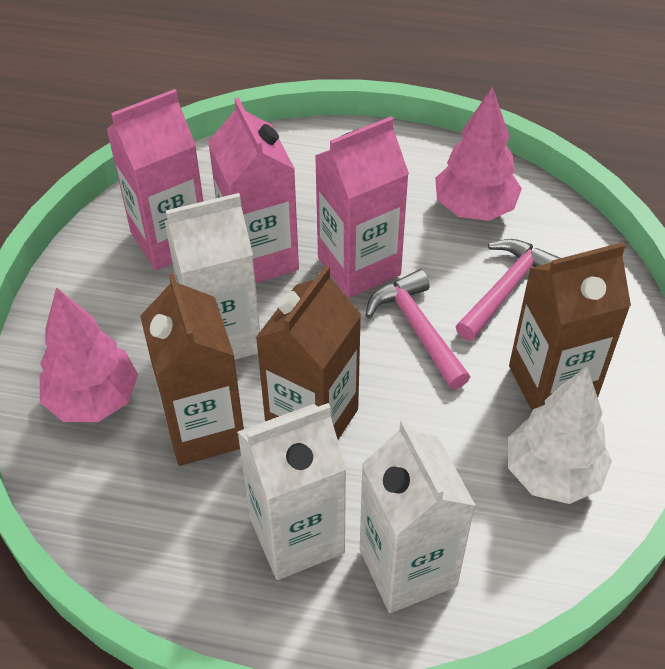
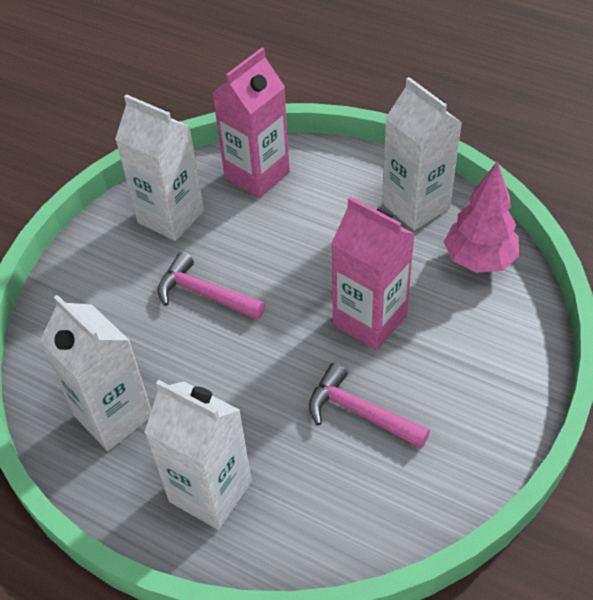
brown carton: 3 -> 0
pink carton: 3 -> 2
pink tree: 2 -> 1
white carton: 3 -> 4
white tree: 1 -> 0

